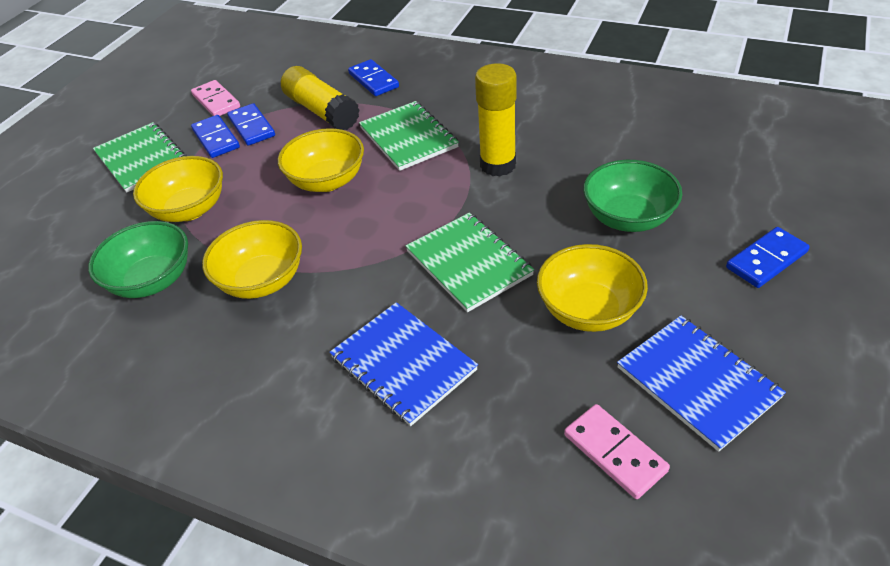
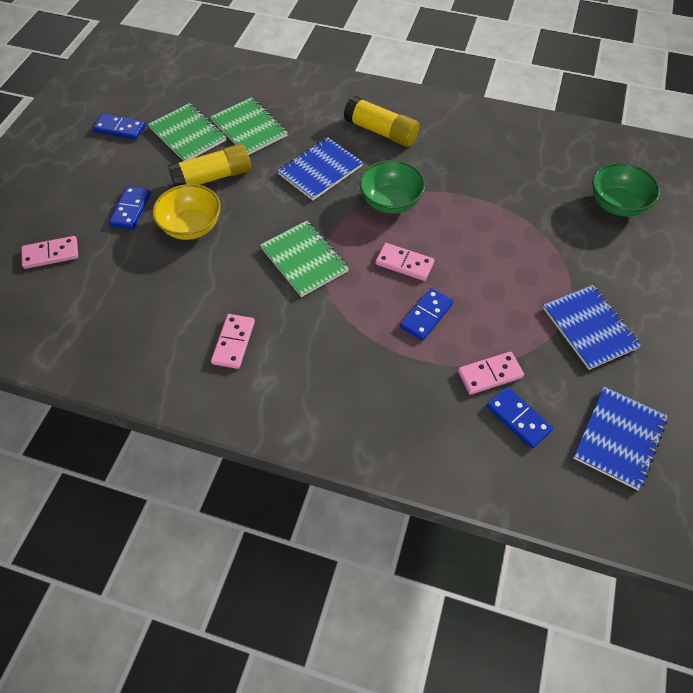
blue notebook: 2 -> 3
pink domino: 2 -> 4
yellow bowl: 4 -> 1

